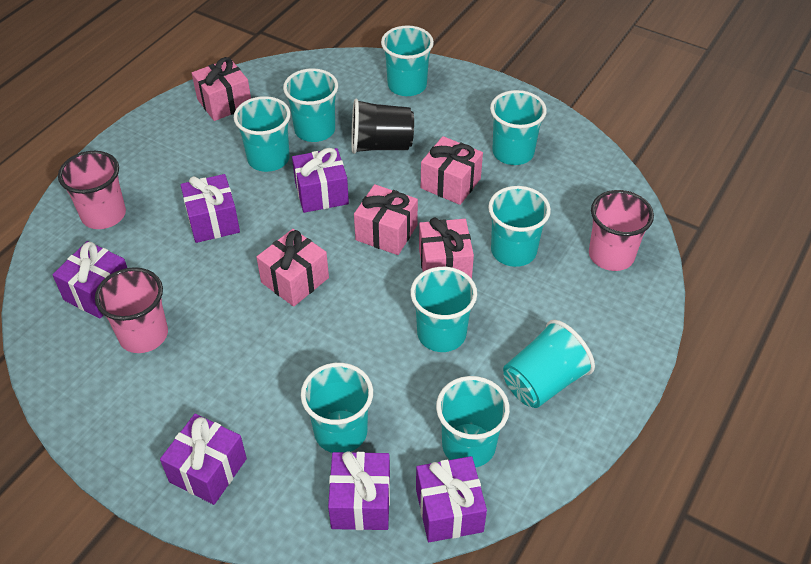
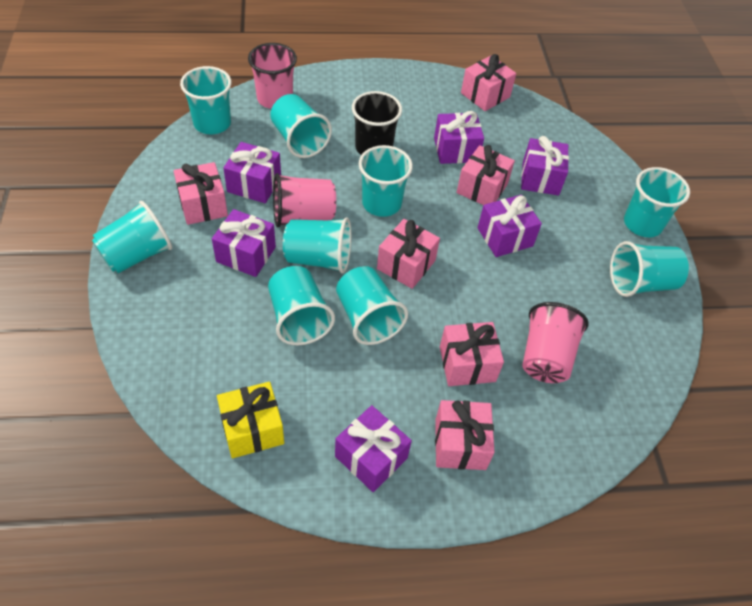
pink gift: 5 -> 6
yellow gift: 0 -> 1

